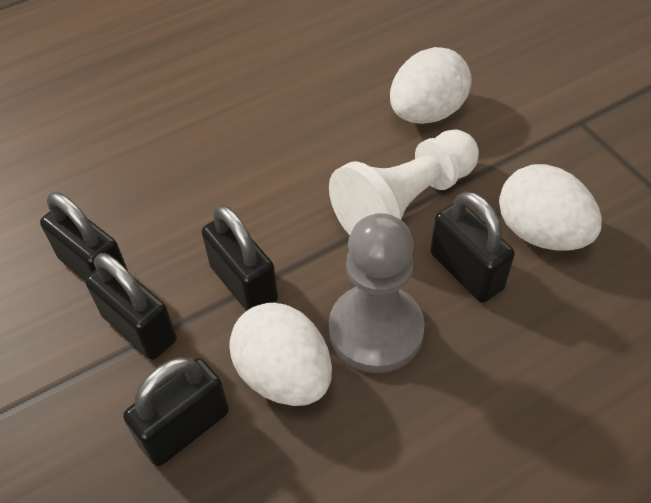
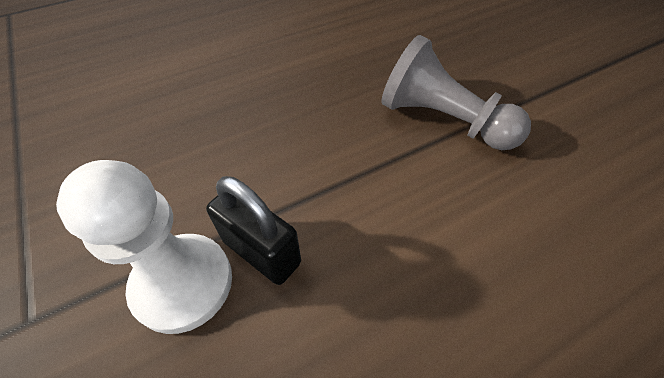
black padlock: 5 -> 1
white egg: 3 -> 0

